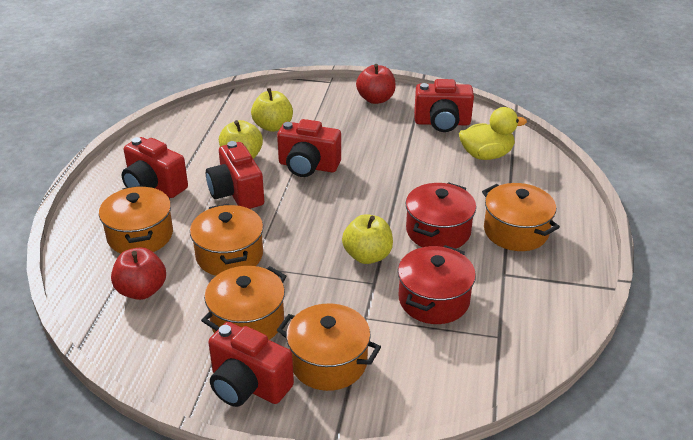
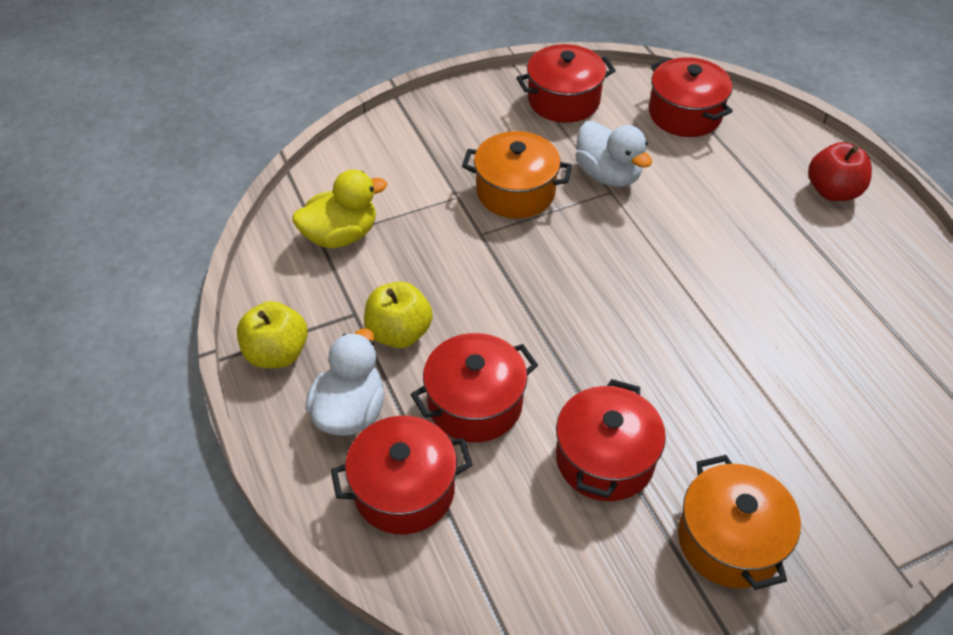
orange pot: 5 -> 2
red apple: 2 -> 1
red camera: 5 -> 0
red pot: 2 -> 5
white duck: 0 -> 2
yellow apple: 3 -> 2

